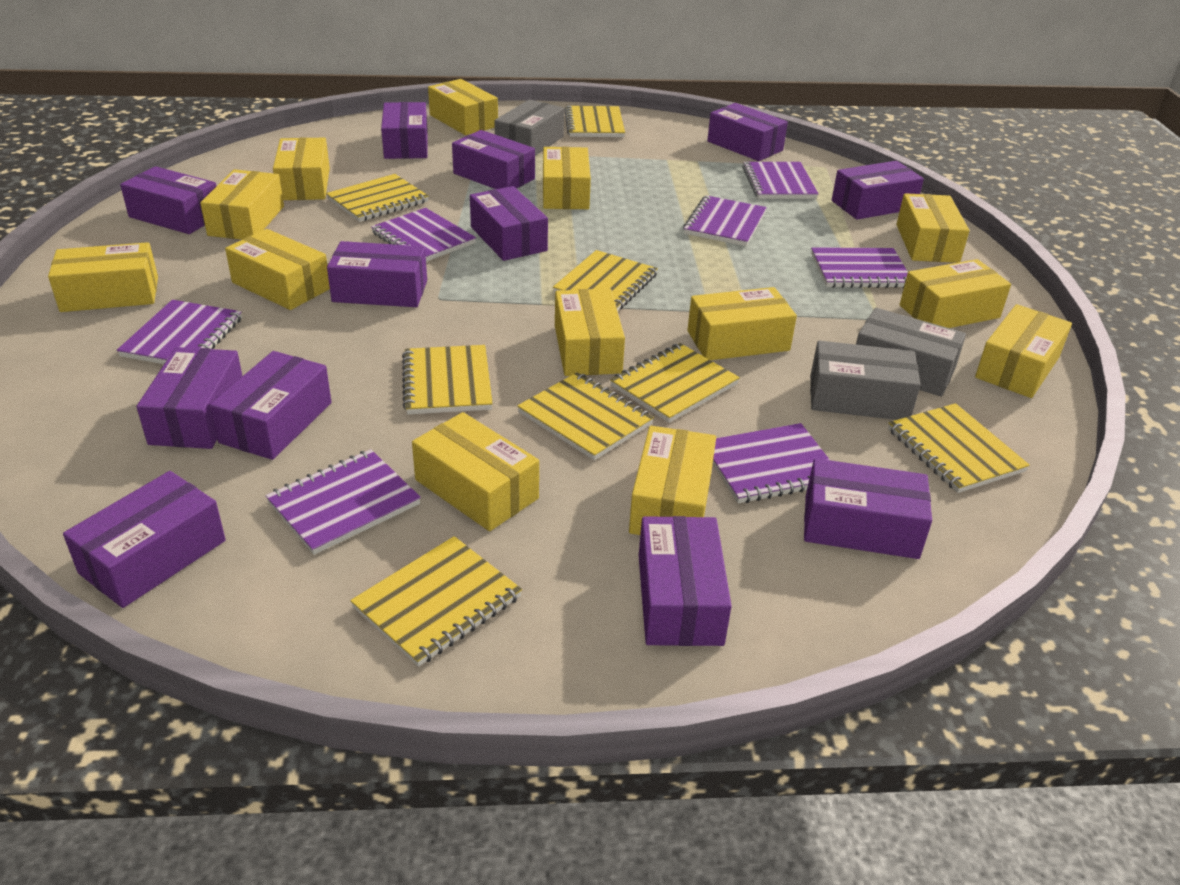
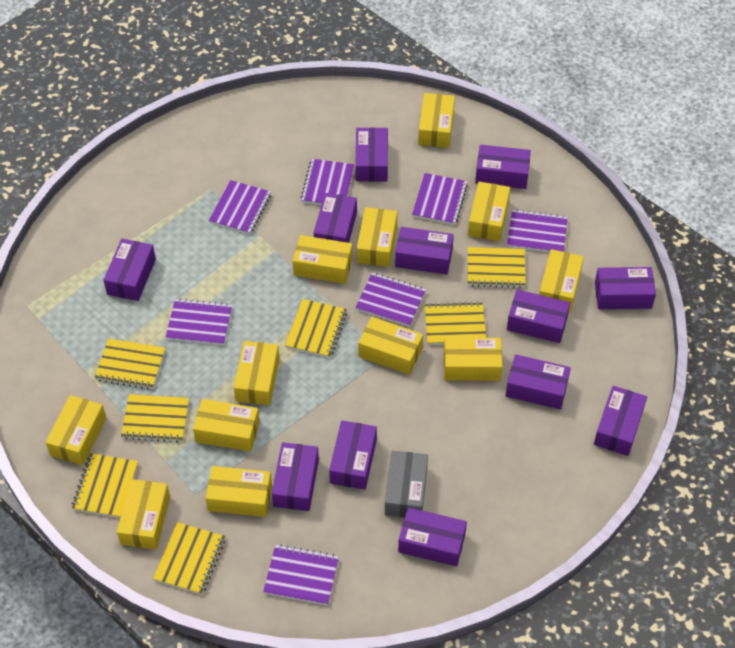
grey box: 3 -> 1
yellow box: 13 -> 12
yellow notebook: 8 -> 7

